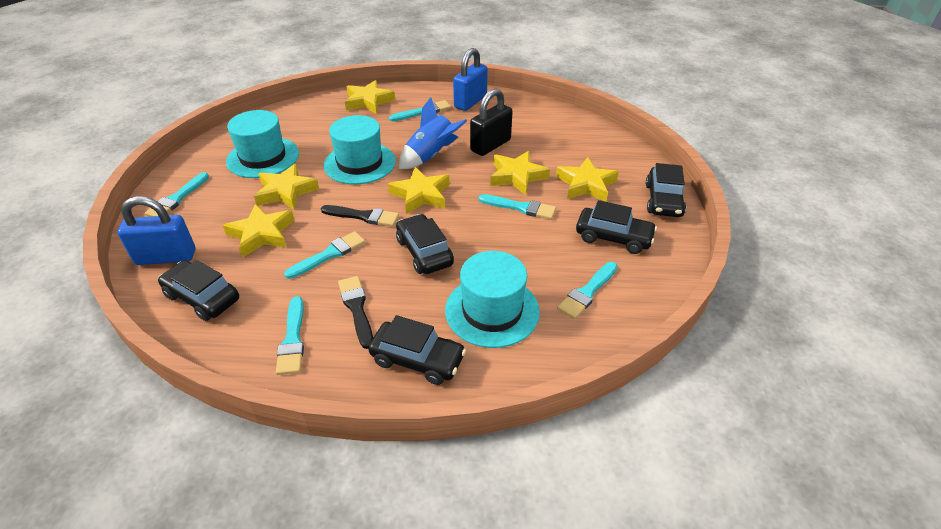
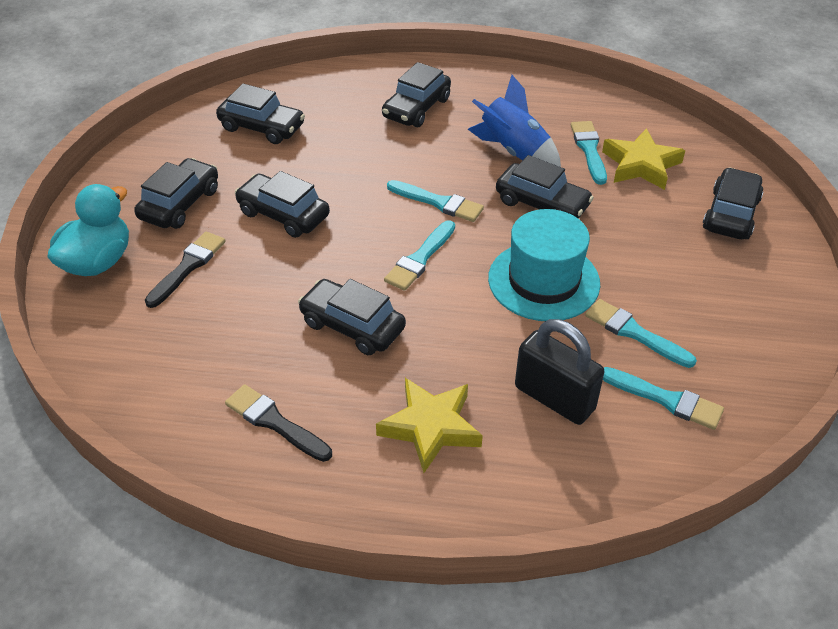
black car: 5 -> 7
blue padlock: 2 -> 0
turquoise brush: 6 -> 5
turquoise duck: 0 -> 1
turquoise hat: 3 -> 1
yellow star: 6 -> 2

